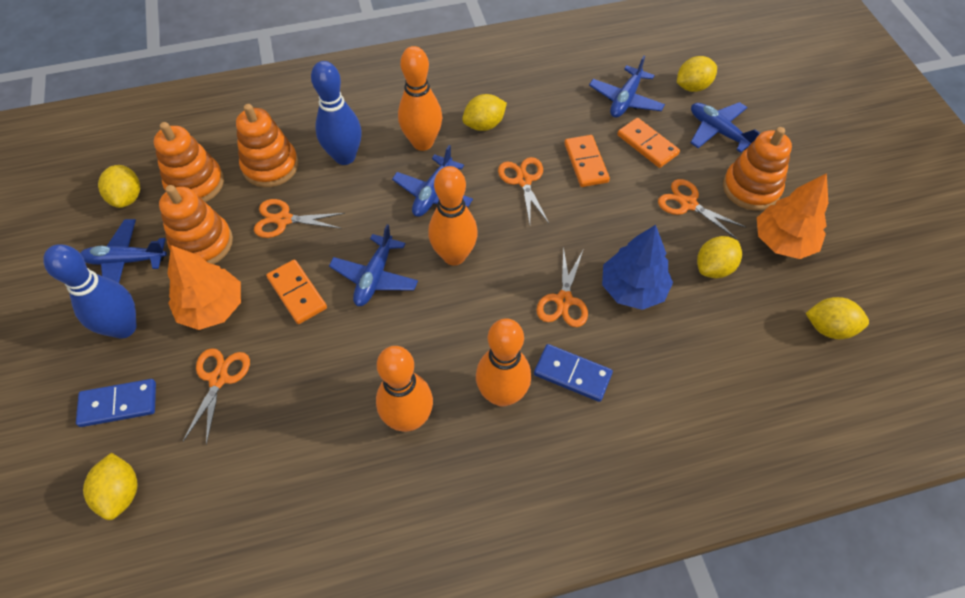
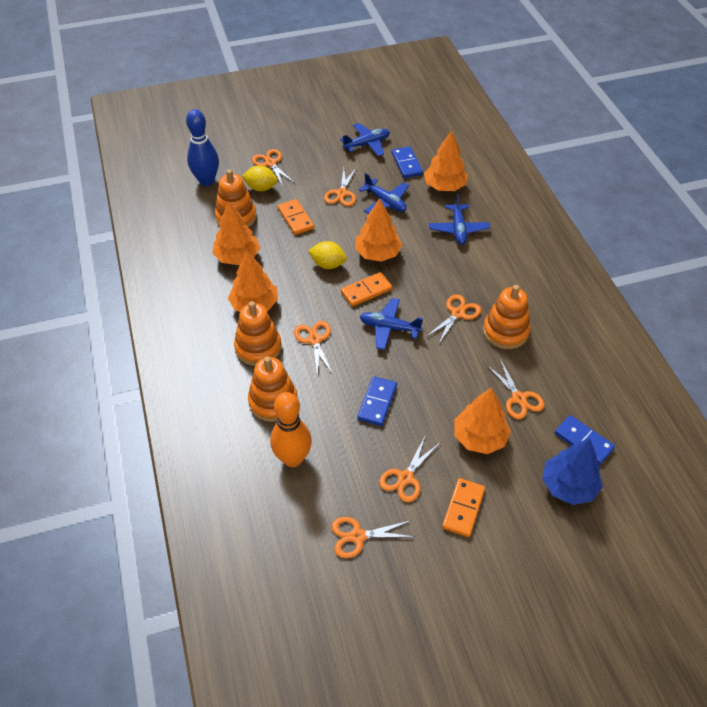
blue bowling pin: 2 -> 1
blue domino: 2 -> 3
blue plane: 5 -> 4
orange bowling pin: 4 -> 1
orange scissors: 5 -> 7
orange tree: 2 -> 5
yellow lemon: 6 -> 2

